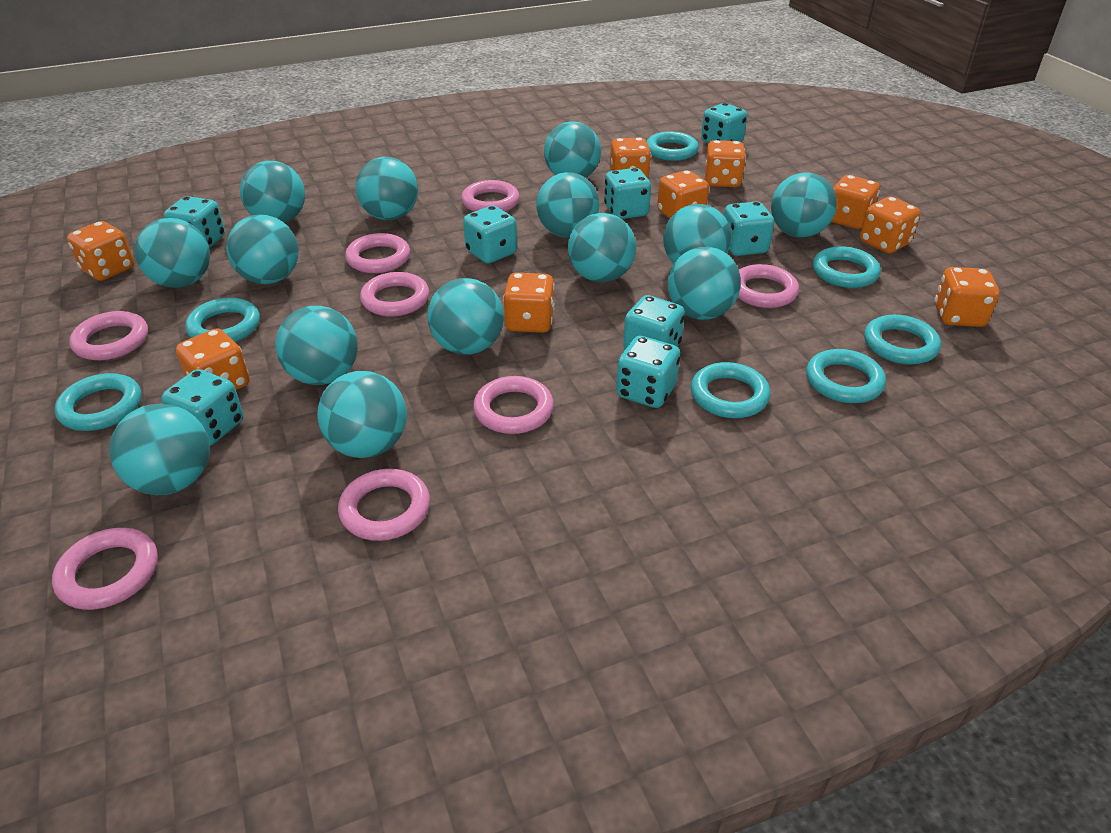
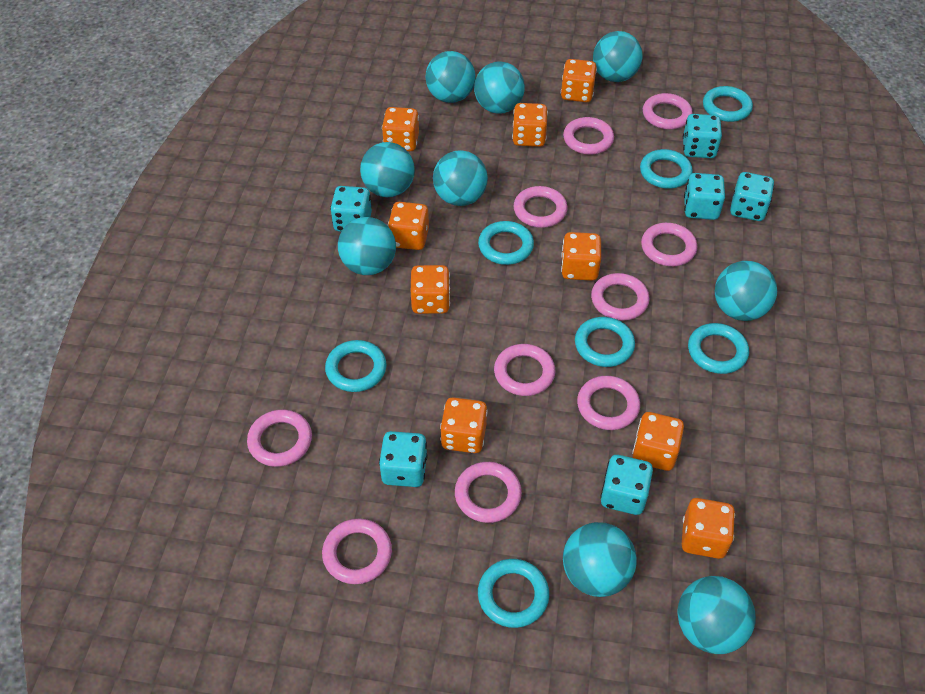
pink ring: 8 -> 10
turquoise ball: 14 -> 9
turquoise dice: 8 -> 6

